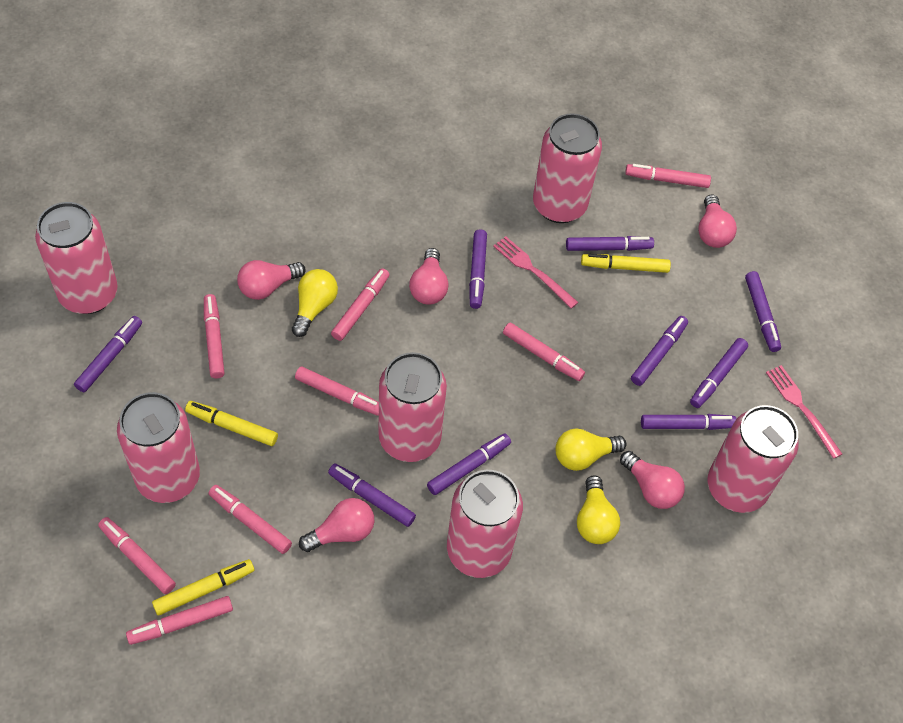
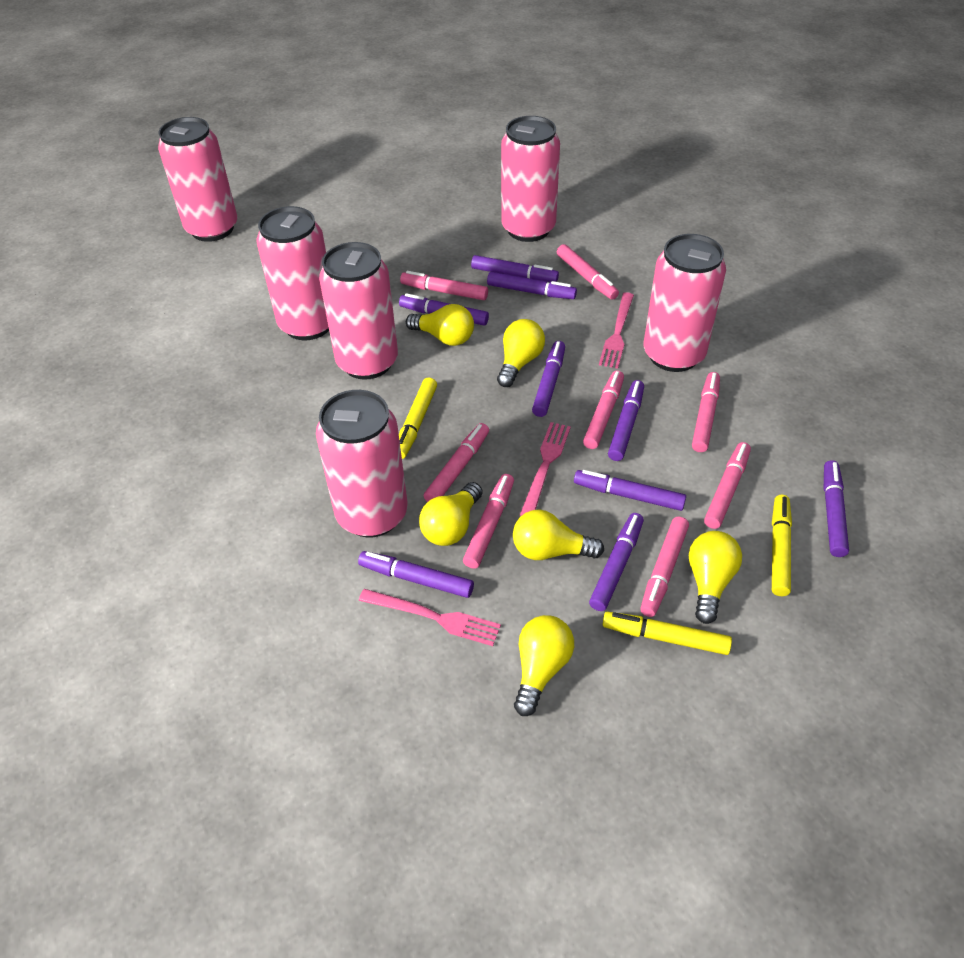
pink fork: 2 -> 3
pink light bulb: 5 -> 0
yellow light bulb: 3 -> 6

